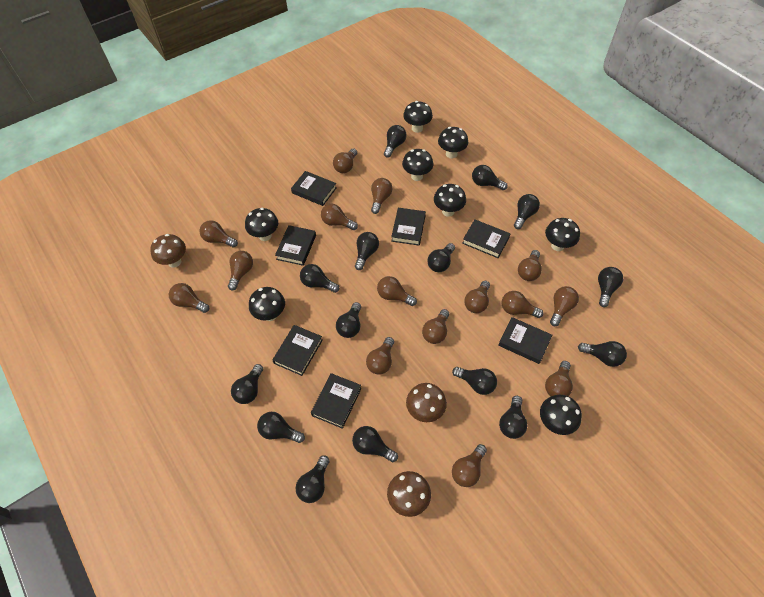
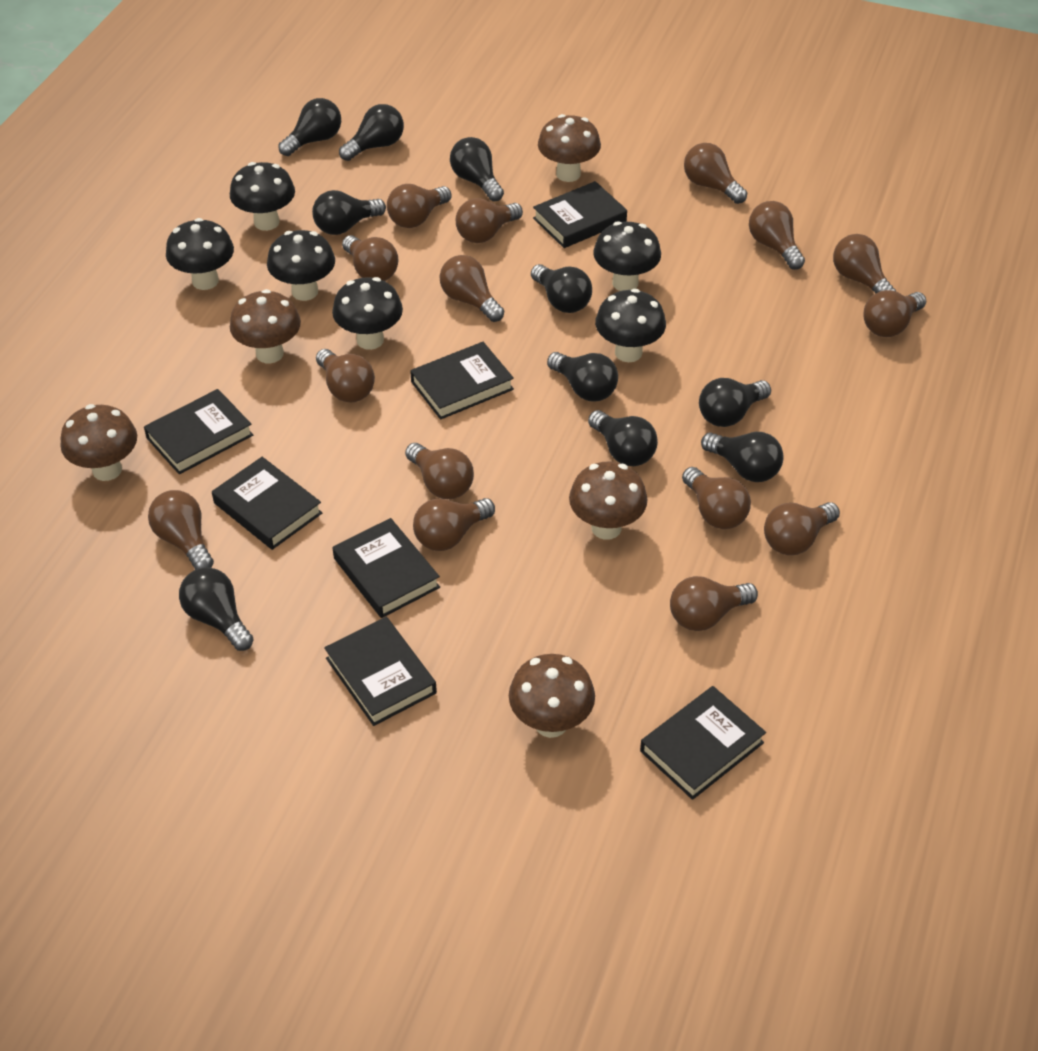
black light bulb: 15 -> 10
black mushroom: 8 -> 6
brown mushroom: 3 -> 5

